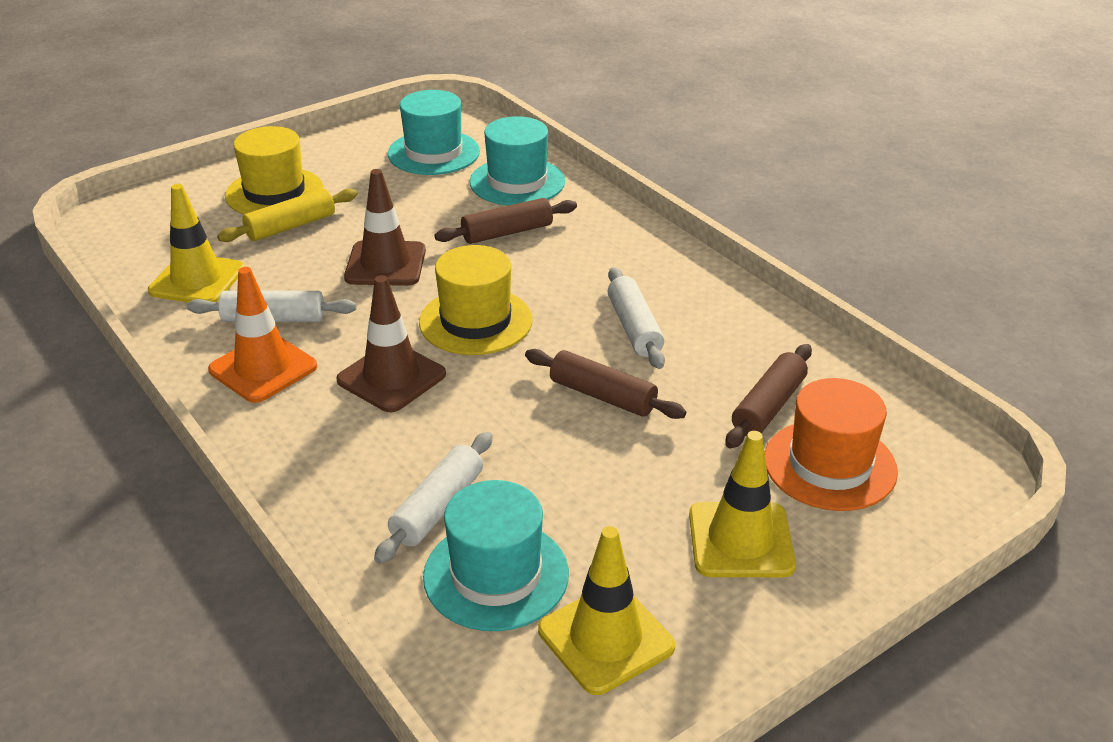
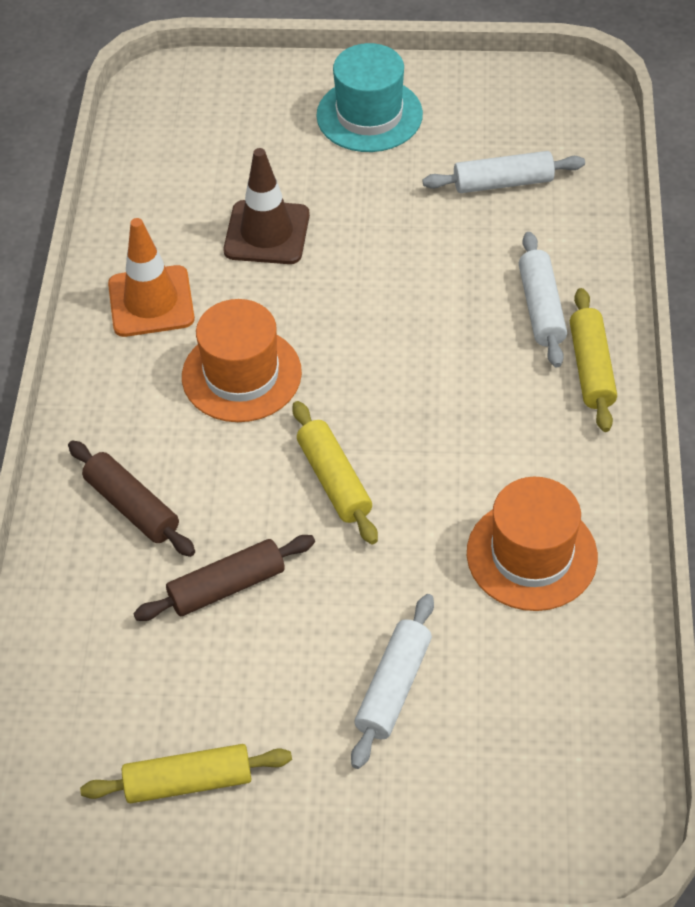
brown rolling pin: 3 -> 2
brown traffic cone: 2 -> 1
orange hat: 1 -> 2
turquoise hat: 3 -> 1
yellow hat: 2 -> 0
yellow rolling pin: 1 -> 3
yellow traffic cone: 3 -> 0

